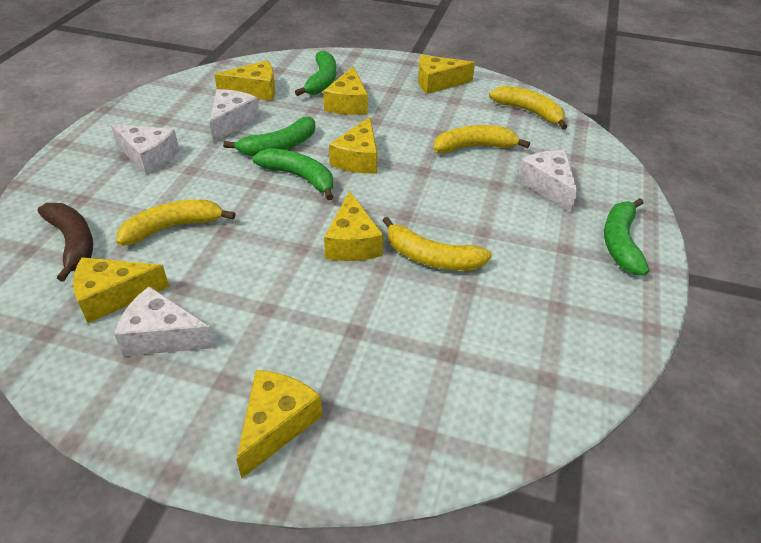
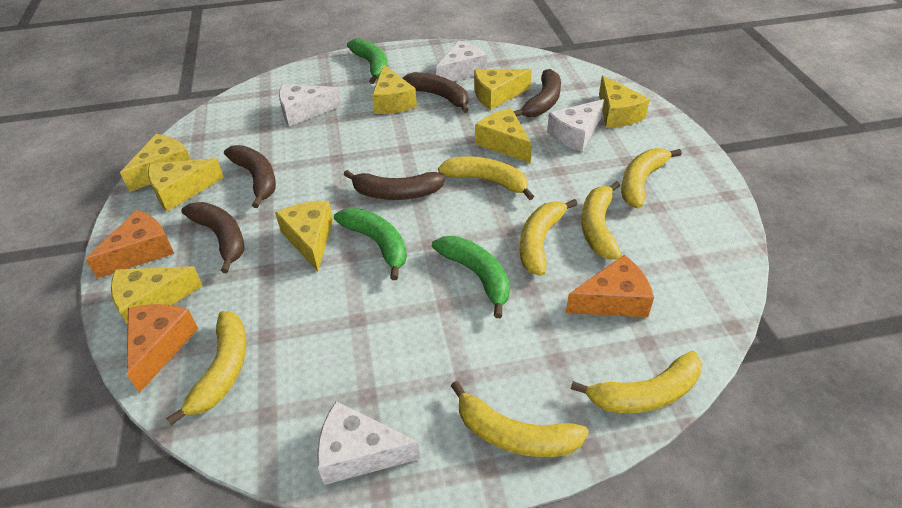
brown banana: 1 -> 5
green banana: 4 -> 3
orange cheese: 0 -> 3
yellow banana: 4 -> 7
yellow cheese: 7 -> 8

